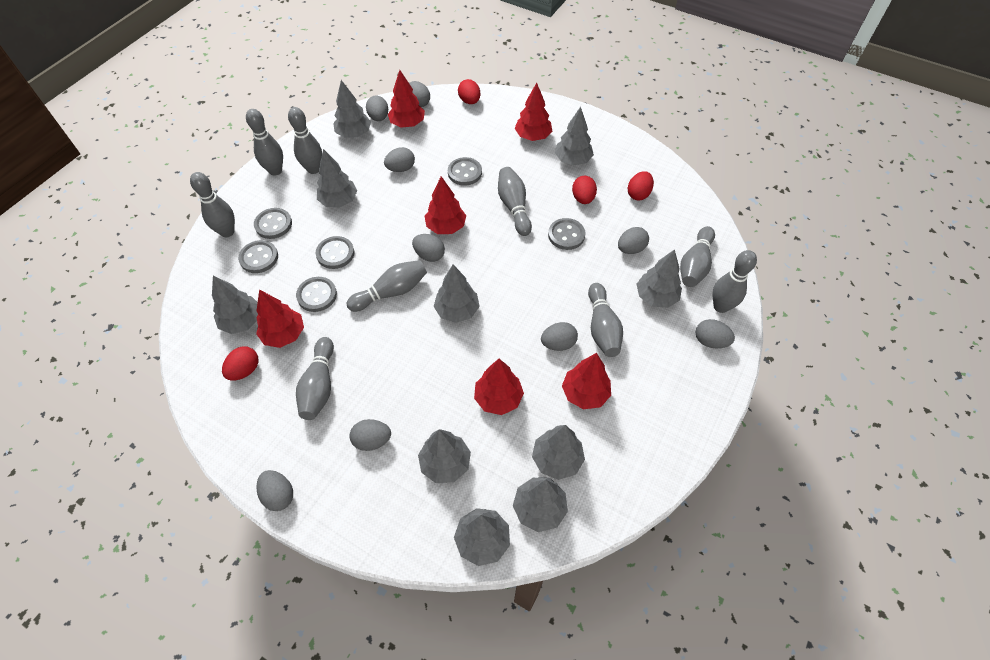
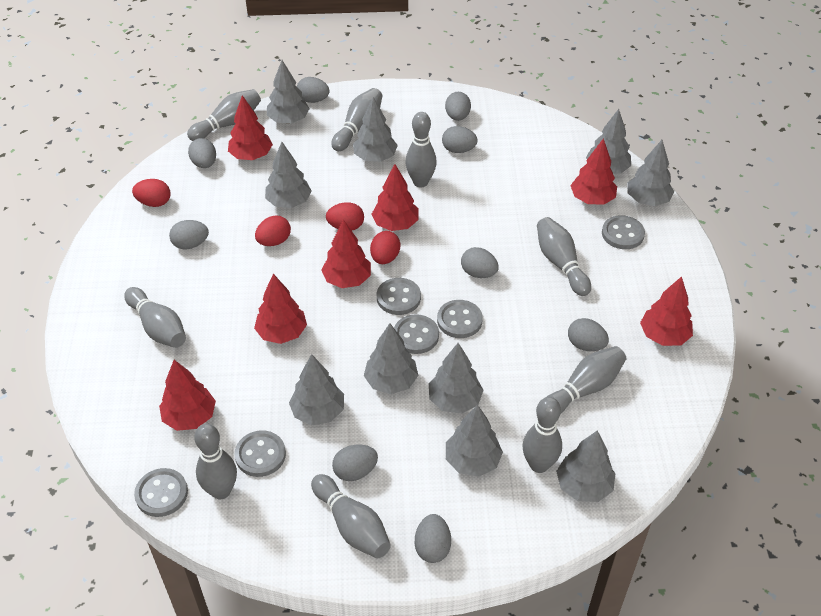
red tree: 6 -> 7

